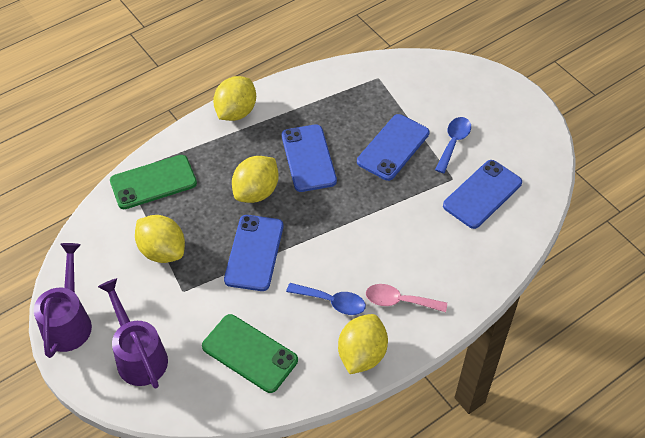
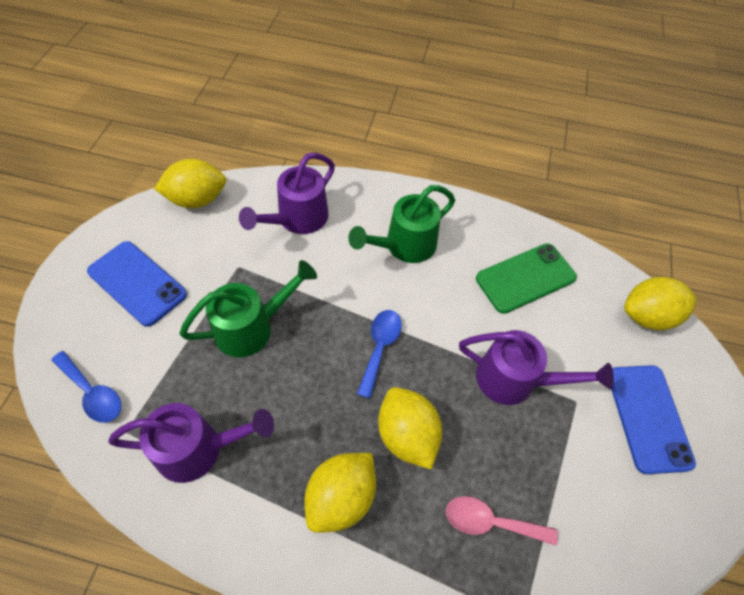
blue phone: 4 -> 2
green phone: 2 -> 1
green watering can: 0 -> 2
purple watering can: 2 -> 3

